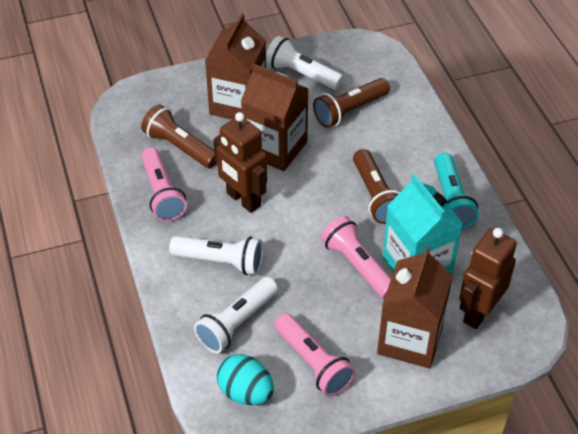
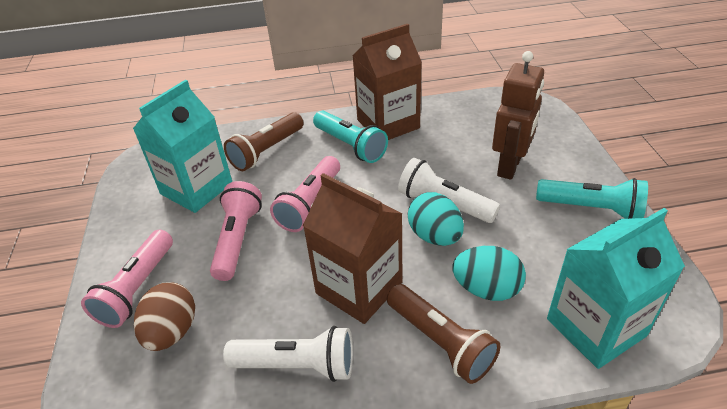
brown carton: 3 -> 2
brown egg: 0 -> 1
brown flashlight: 3 -> 2
brown robot: 2 -> 1
turquoise carton: 1 -> 2
turquoise egg: 1 -> 2
turquoise flashlight: 1 -> 2
white flashlight: 3 -> 2

